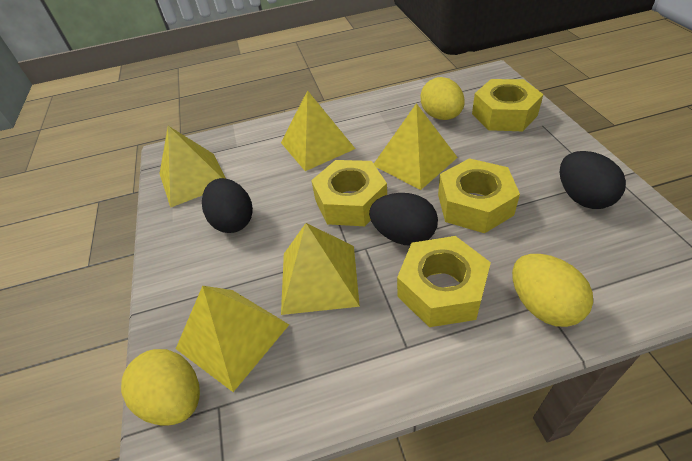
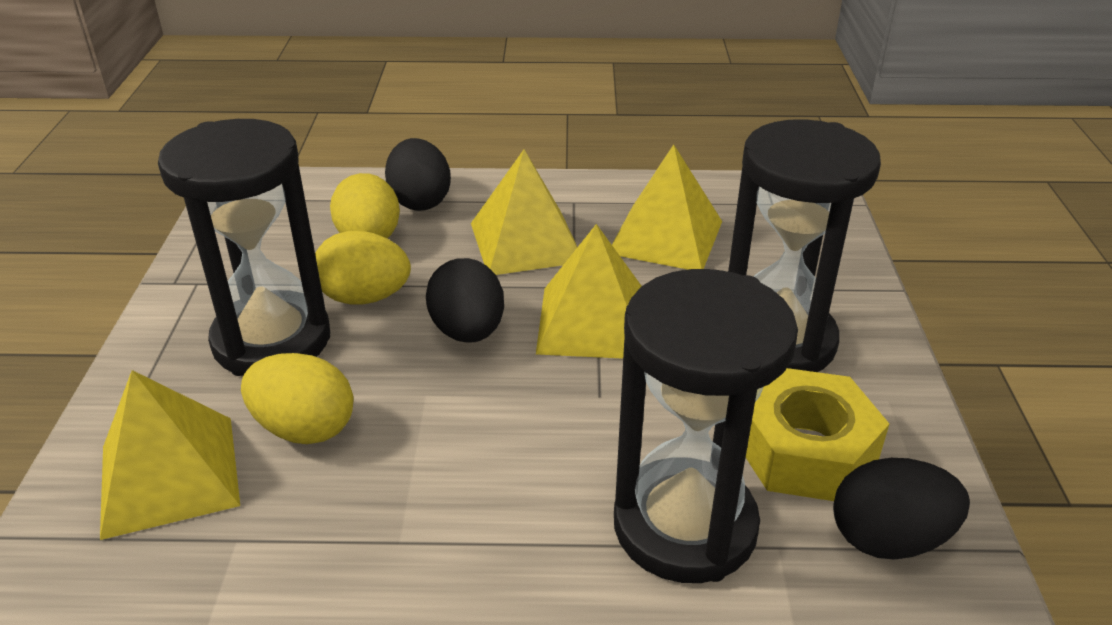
black hourglass: 0 -> 3
yellow nut: 4 -> 1
yellow pyramid: 5 -> 4

